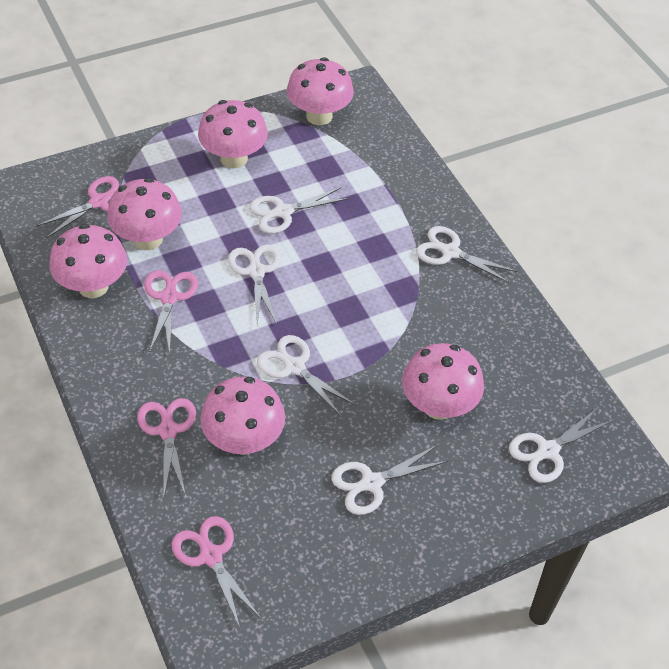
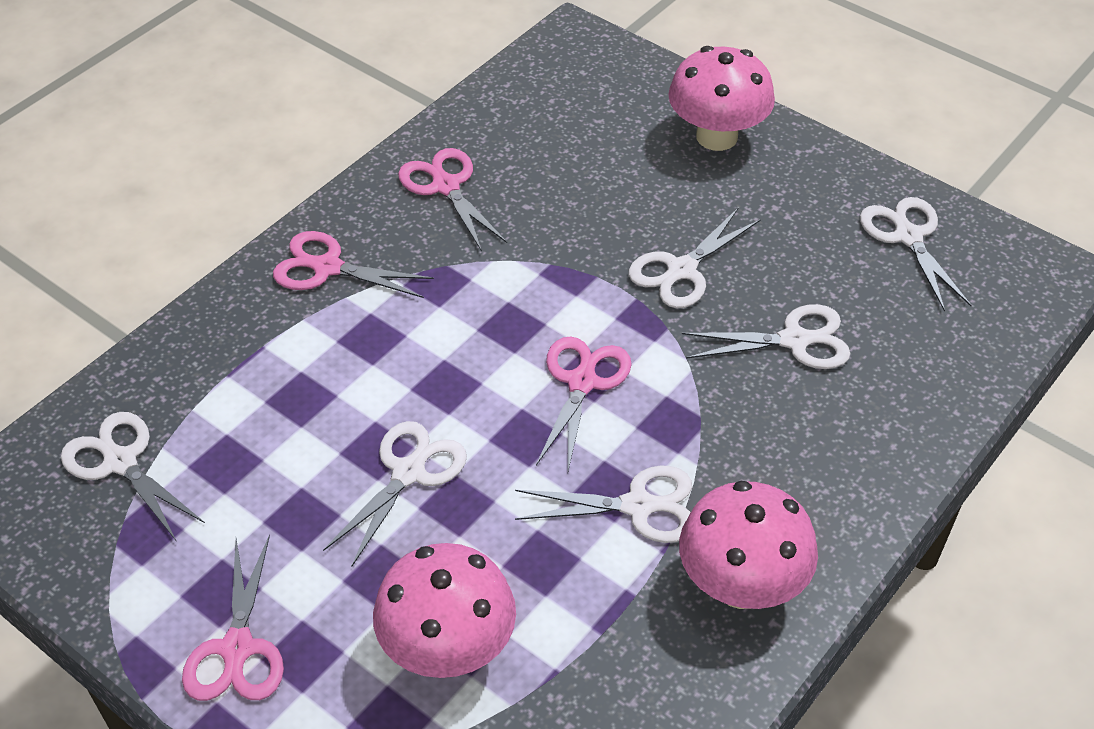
pink mushroom: 6 -> 3

